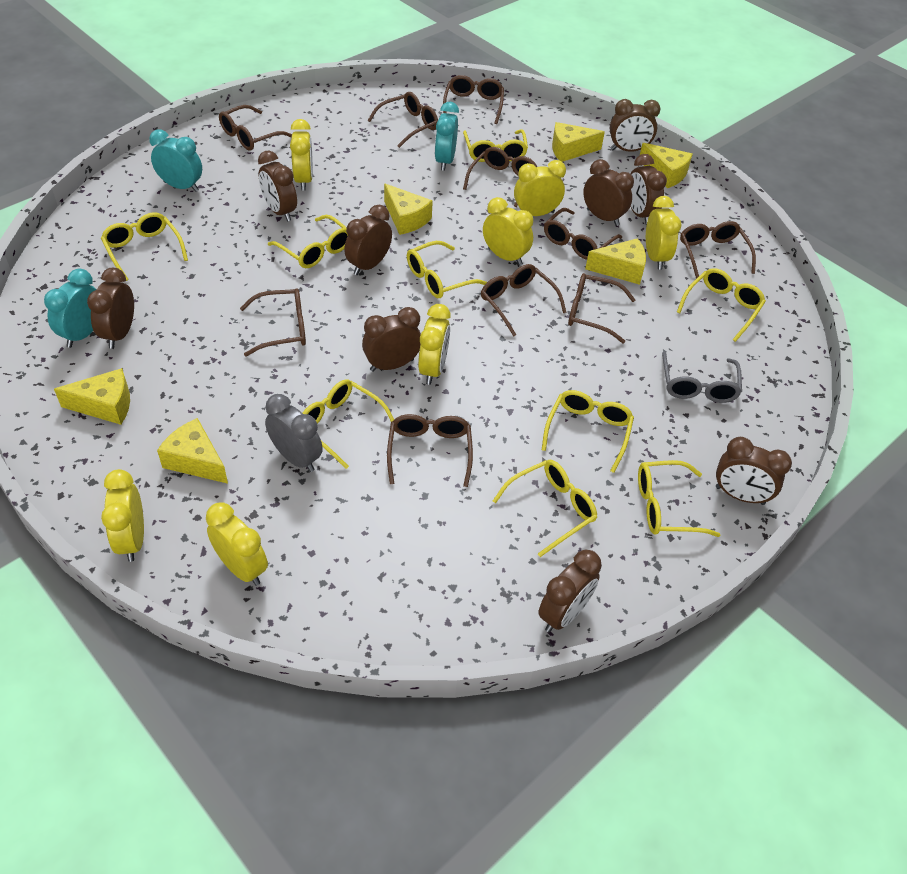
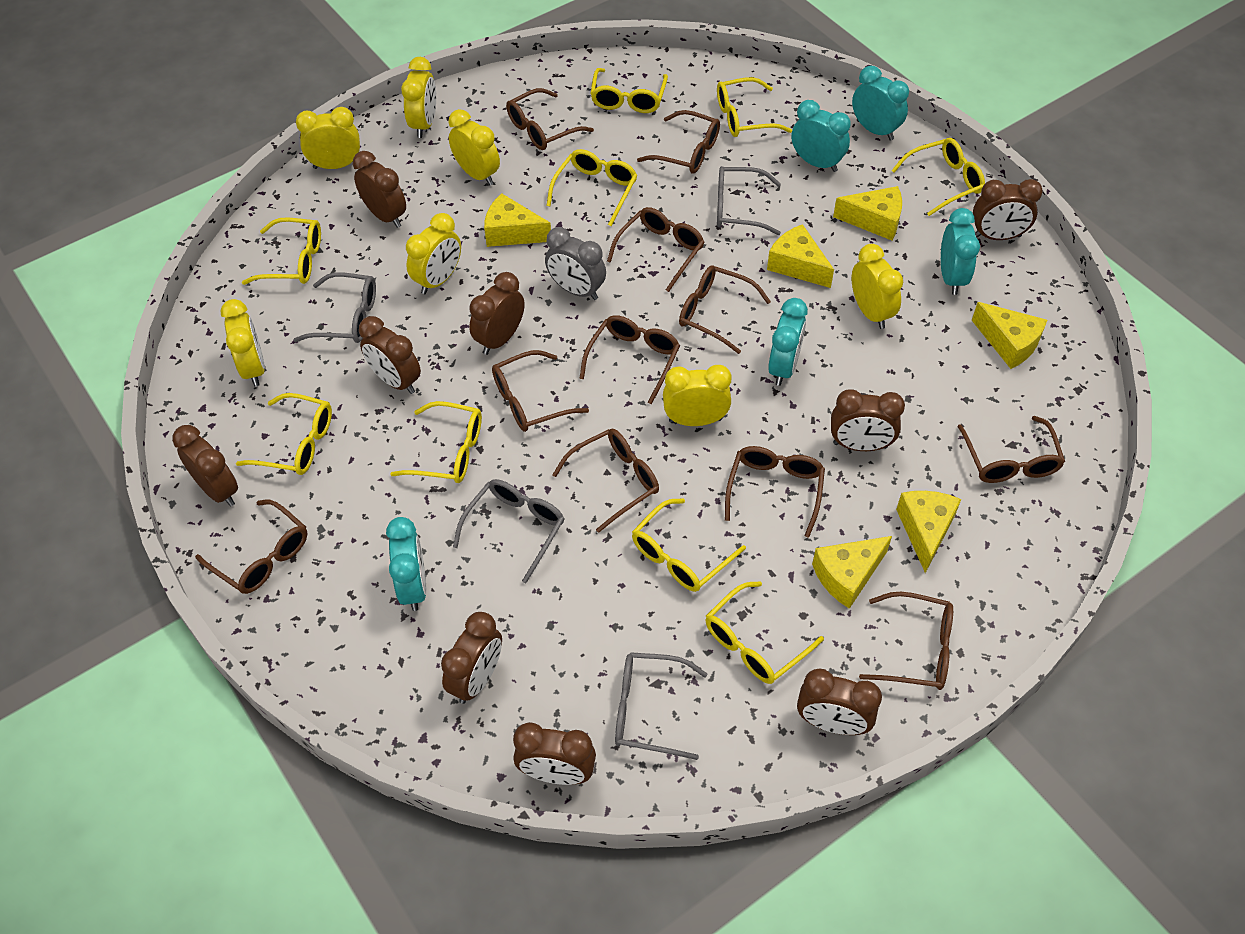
brown glasses: 10 -> 11
grey glasses: 1 -> 4
turquoise clock: 3 -> 5

